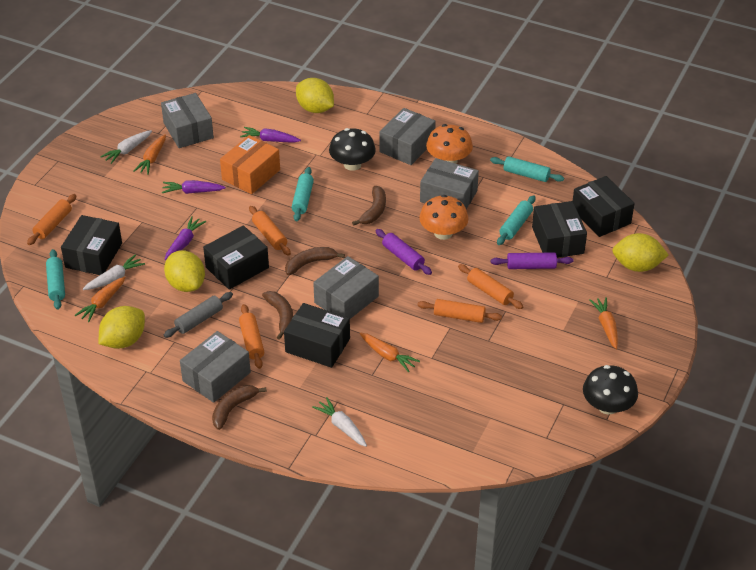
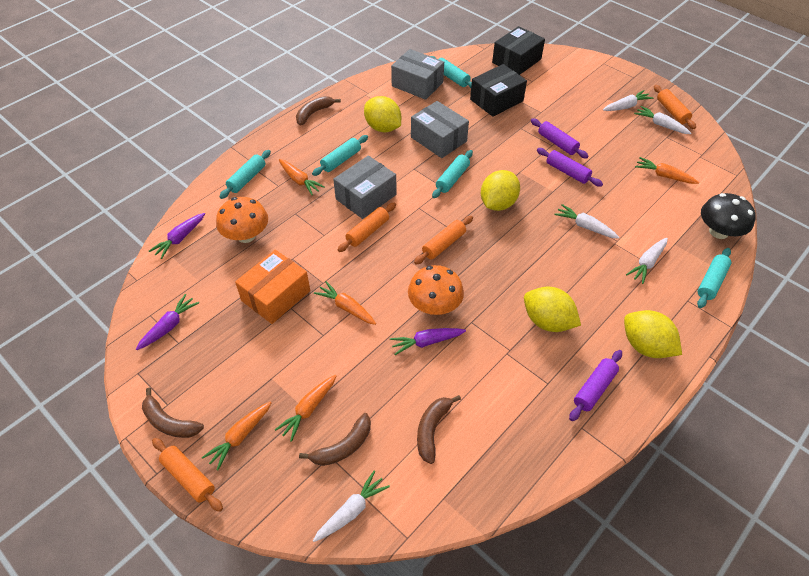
black box: 5 -> 2
black mushroom: 2 -> 1
grey box: 5 -> 3
grey rolling pin: 1 -> 0
orange carrot: 4 -> 5
orange rolling pin: 5 -> 4
purple rolling pin: 2 -> 3
turquoise rolling pin: 4 -> 5
white carrot: 3 -> 5

